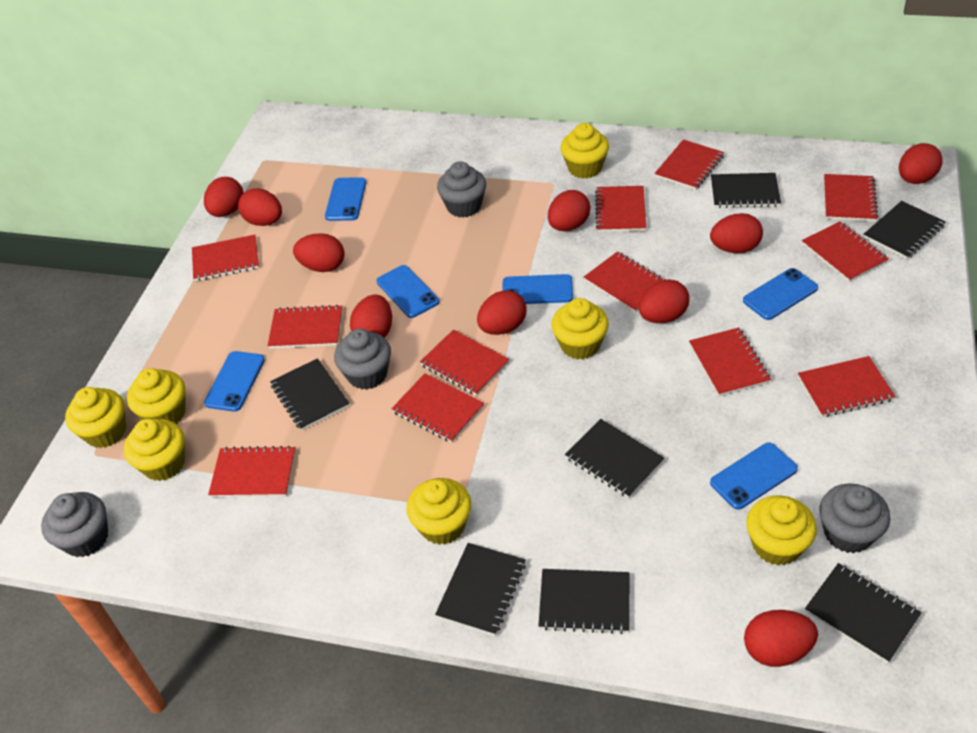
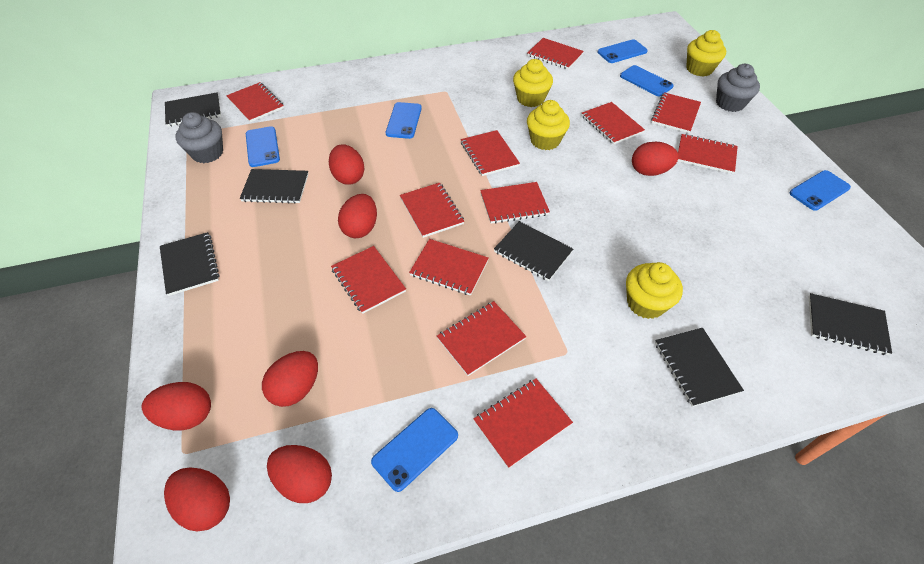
black notebook: 7 -> 6
grey cupcake: 4 -> 2
red egg: 10 -> 7
yellow cupcake: 7 -> 4

